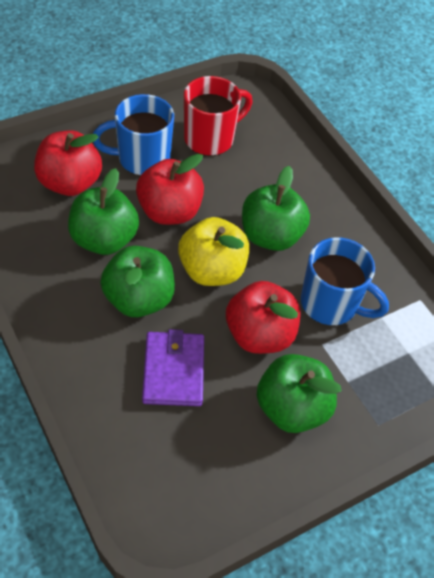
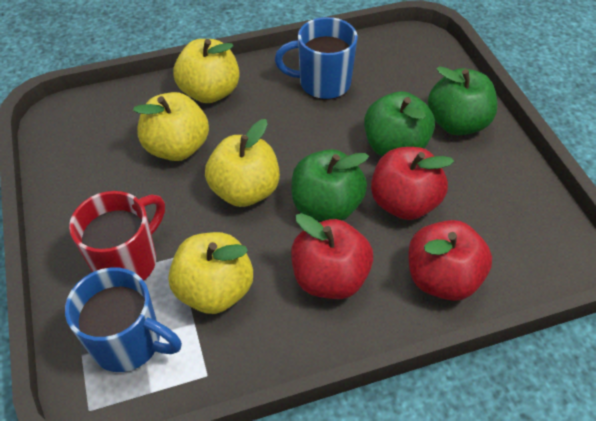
green apple: 4 -> 3
purple wallet: 1 -> 0
yellow apple: 1 -> 4

